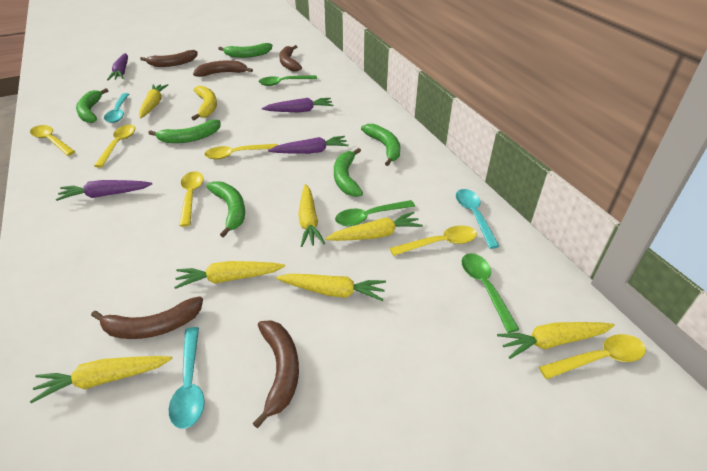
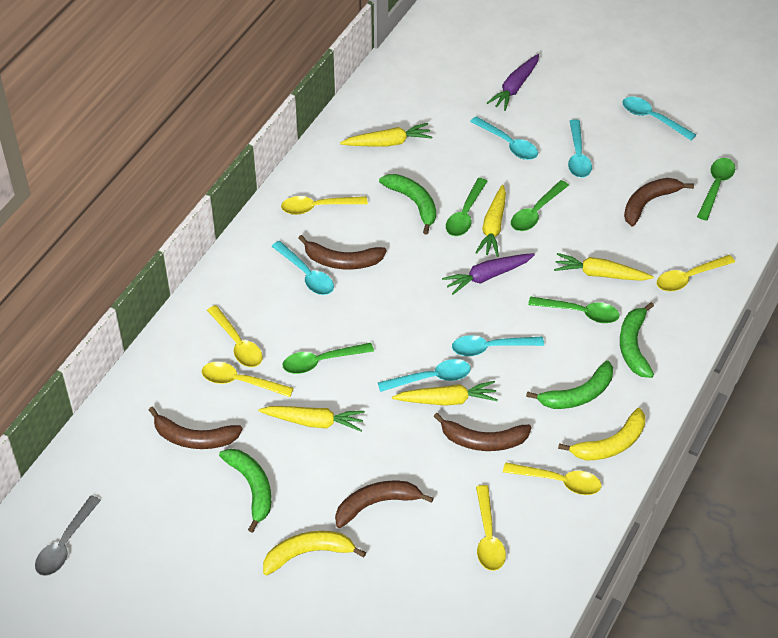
green banana: 6 -> 4
green spoon: 3 -> 5
grey spoon: 0 -> 1
purple carrot: 4 -> 2
turquoise spoon: 3 -> 6
yellow banana: 1 -> 2
yellow carrot: 7 -> 5

